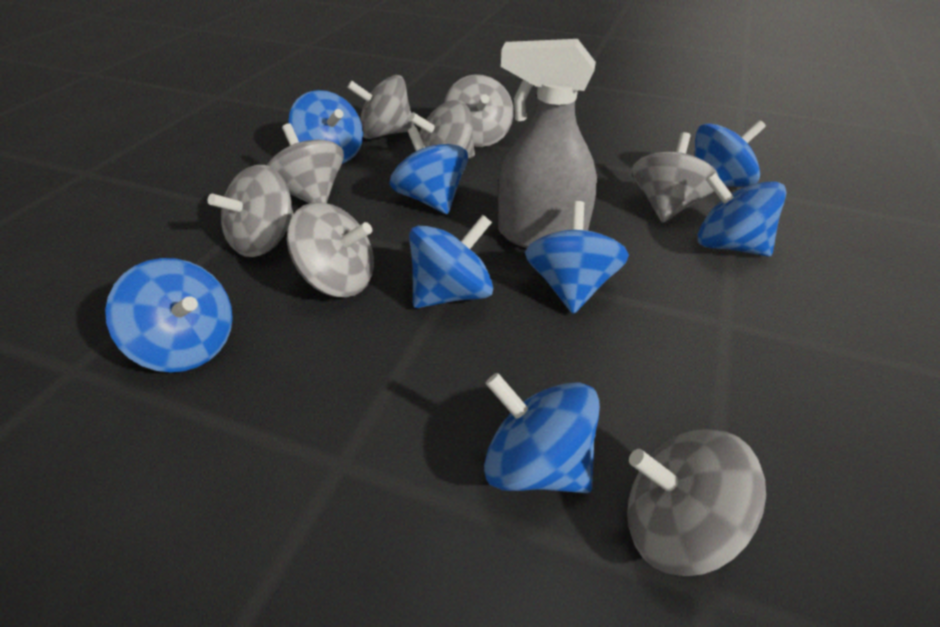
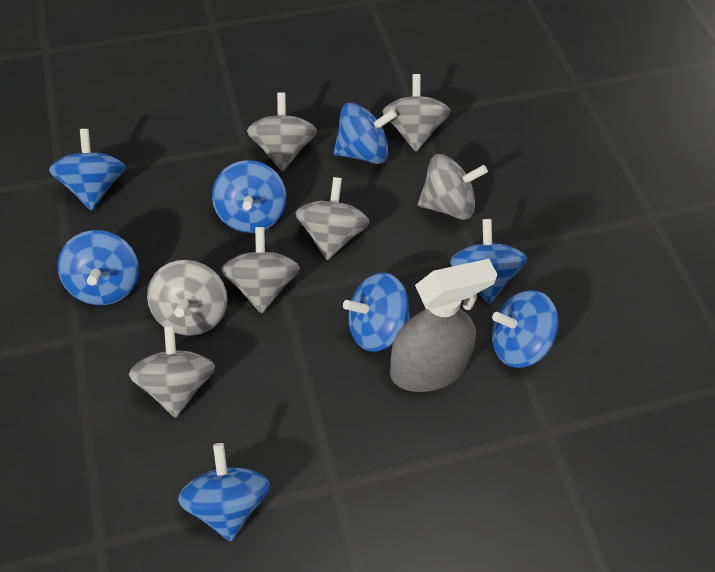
grey spinning top: 8 -> 7

